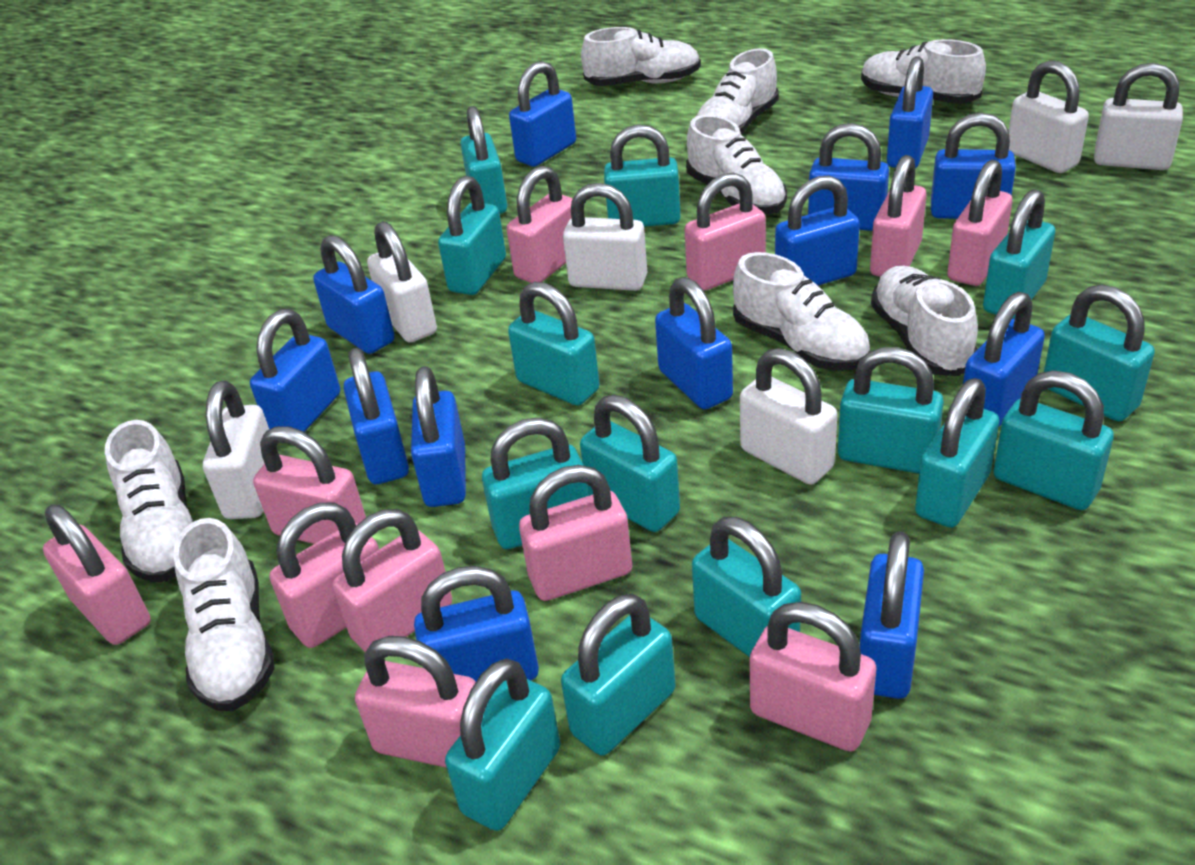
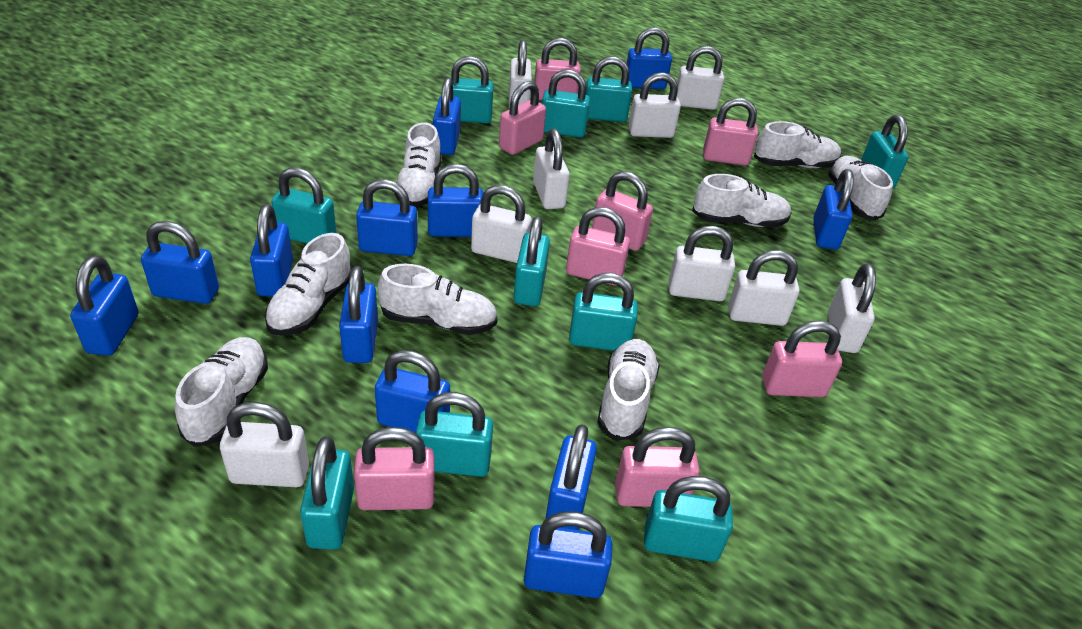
blue padlock: 13 -> 12
pink padlock: 11 -> 8
turquoise padlock: 14 -> 10
white padlock: 6 -> 9

